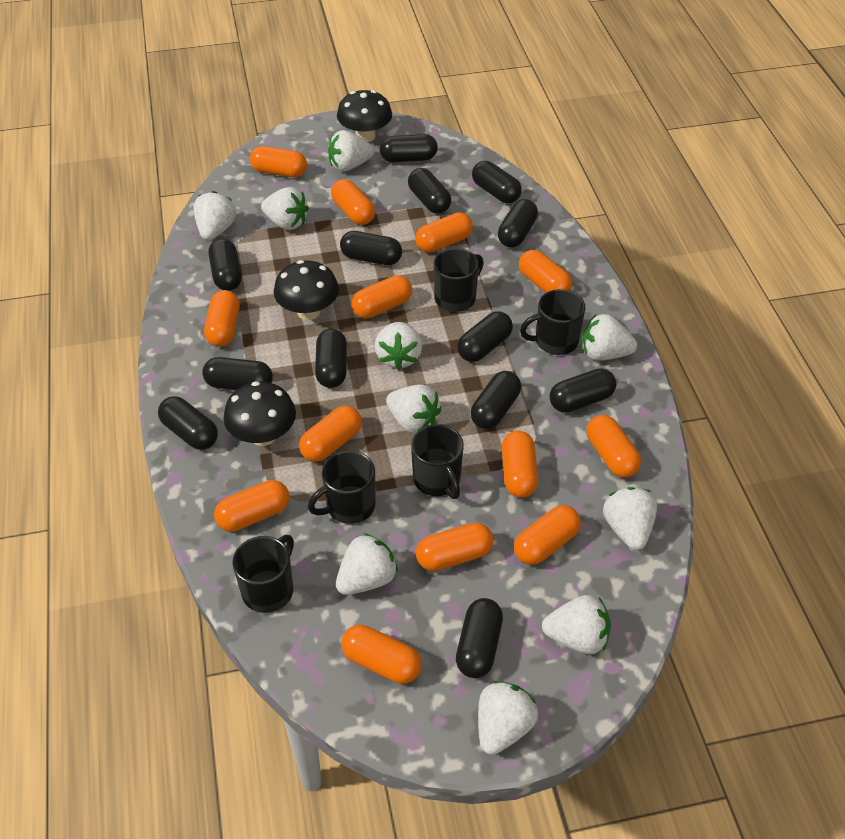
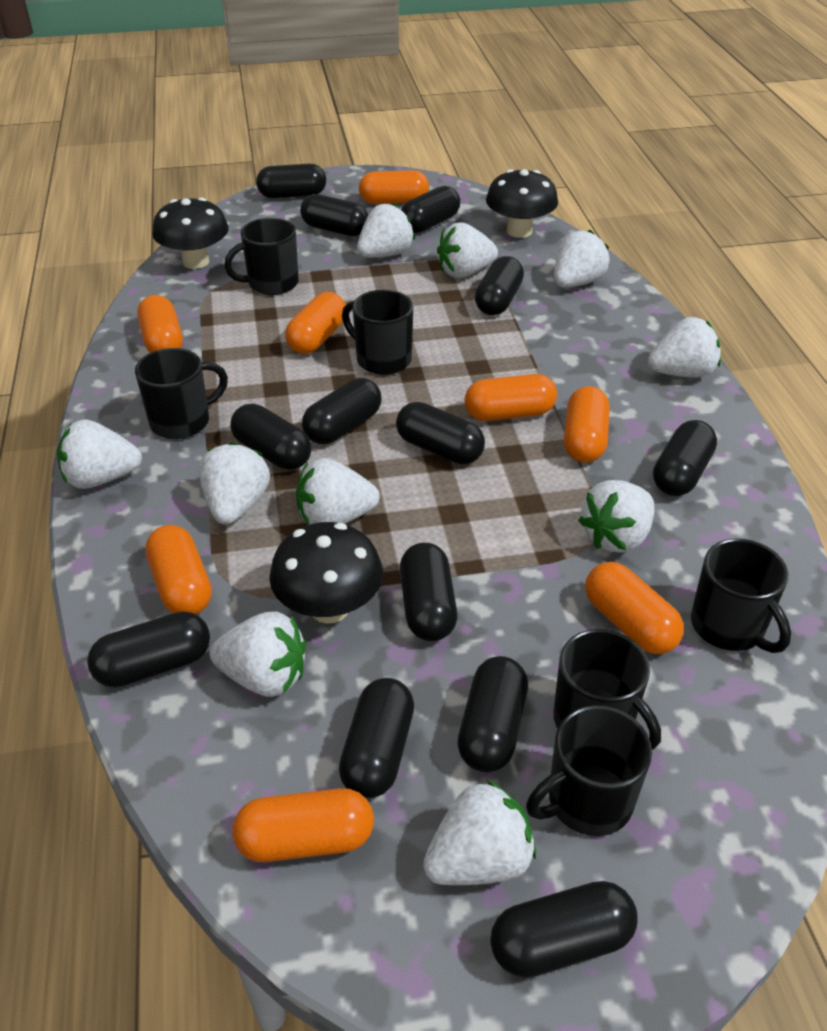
black mug: 5 -> 6
orange capsule: 13 -> 8

